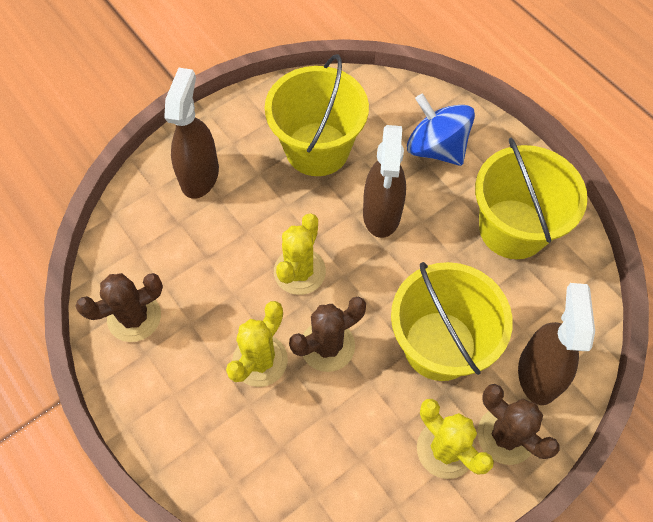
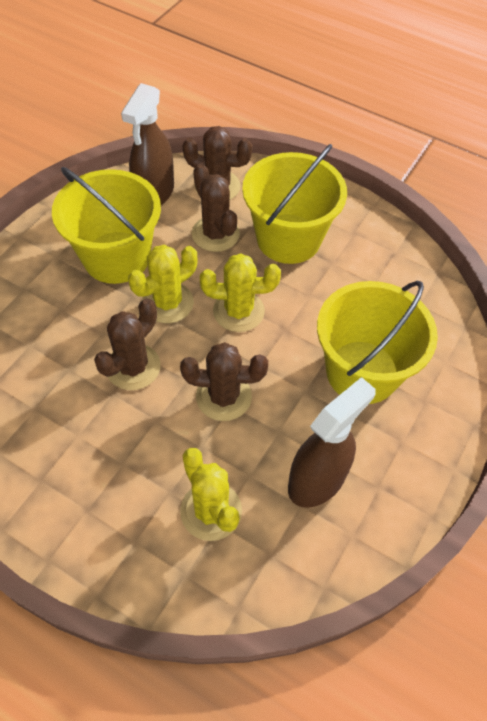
blue spinning top: 1 -> 0
brown cactus: 3 -> 4
brown spray bottle: 3 -> 2

